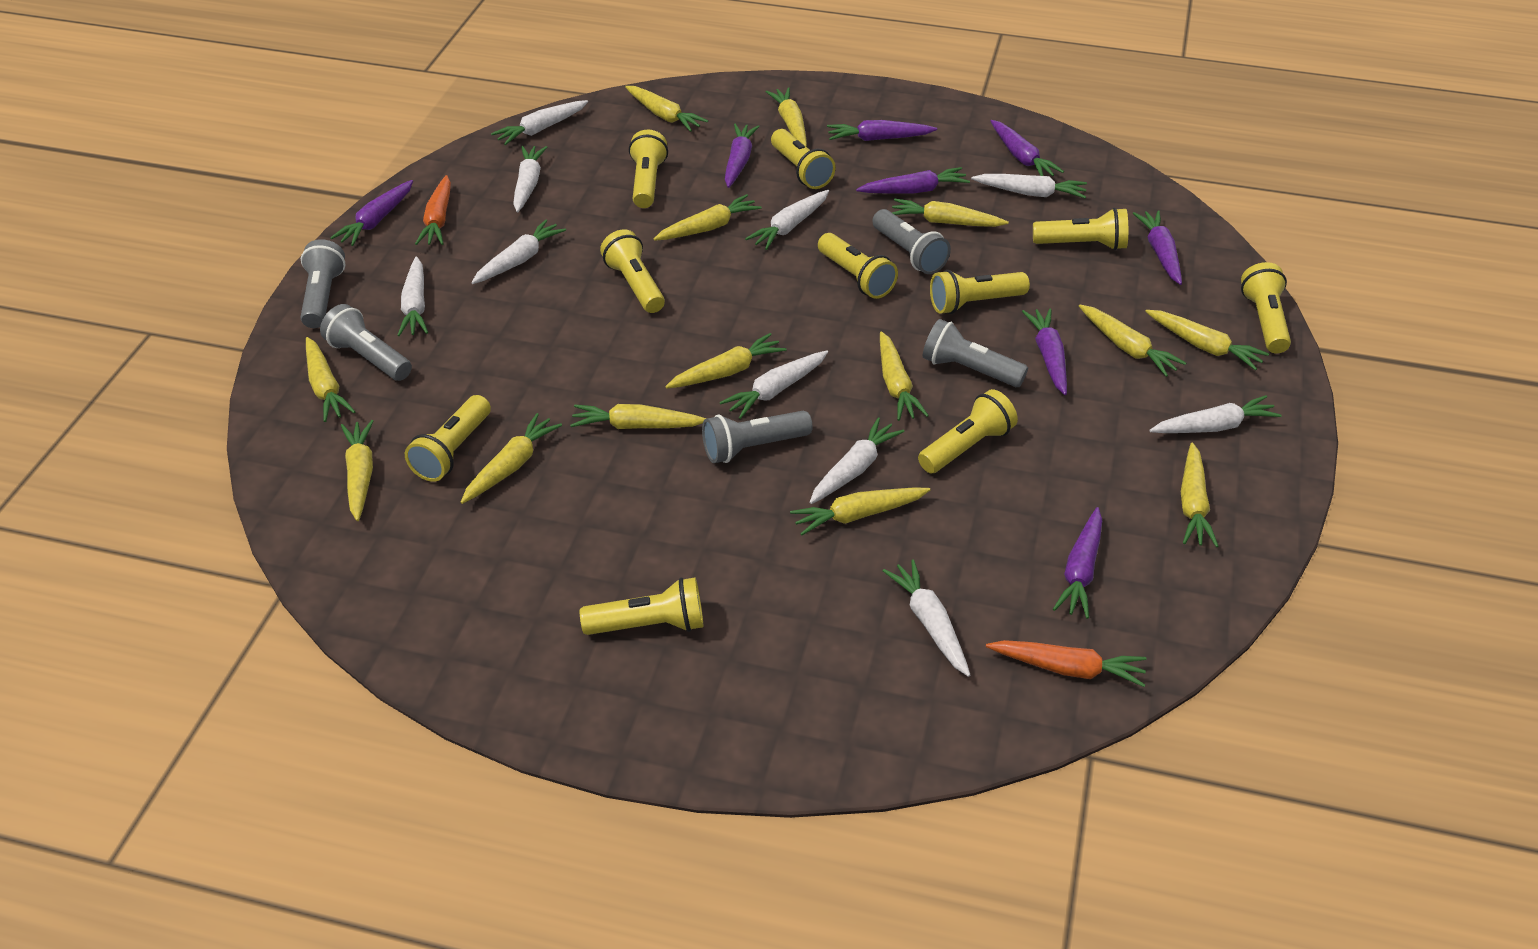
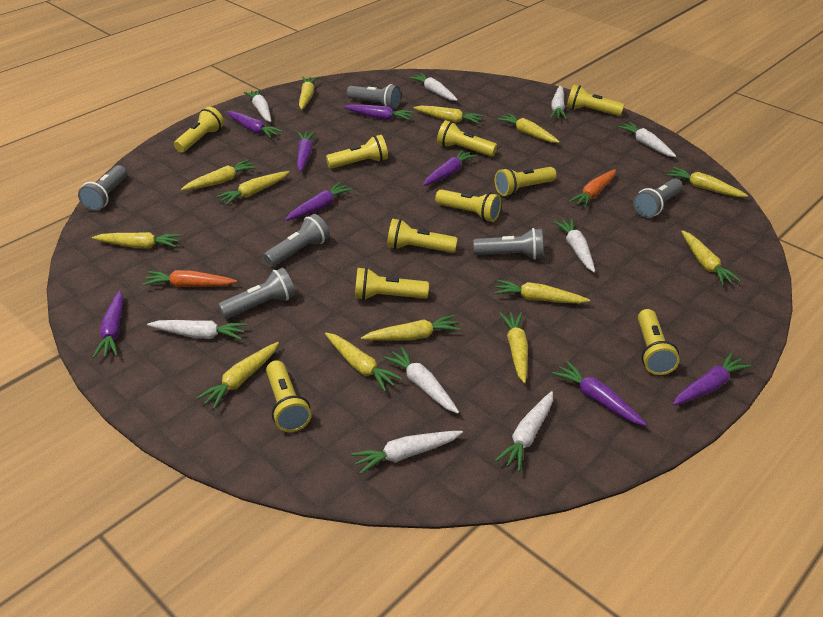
grey flashlight: 5 -> 6
white carrot: 10 -> 9
yellow carrot: 14 -> 13

